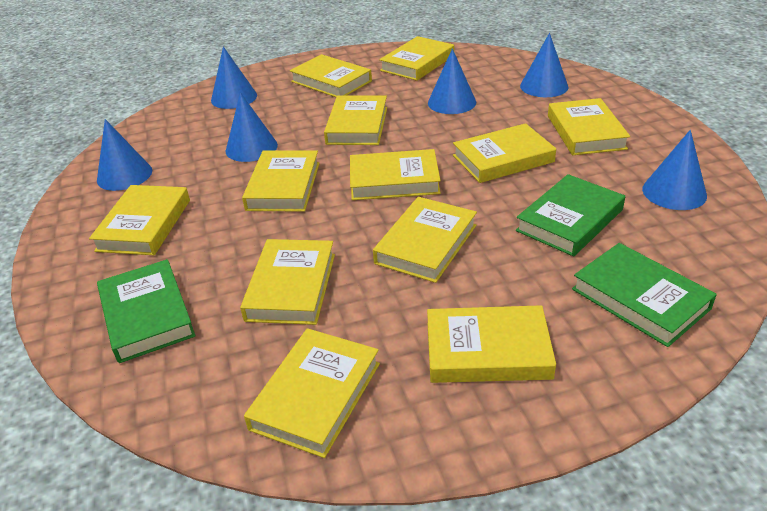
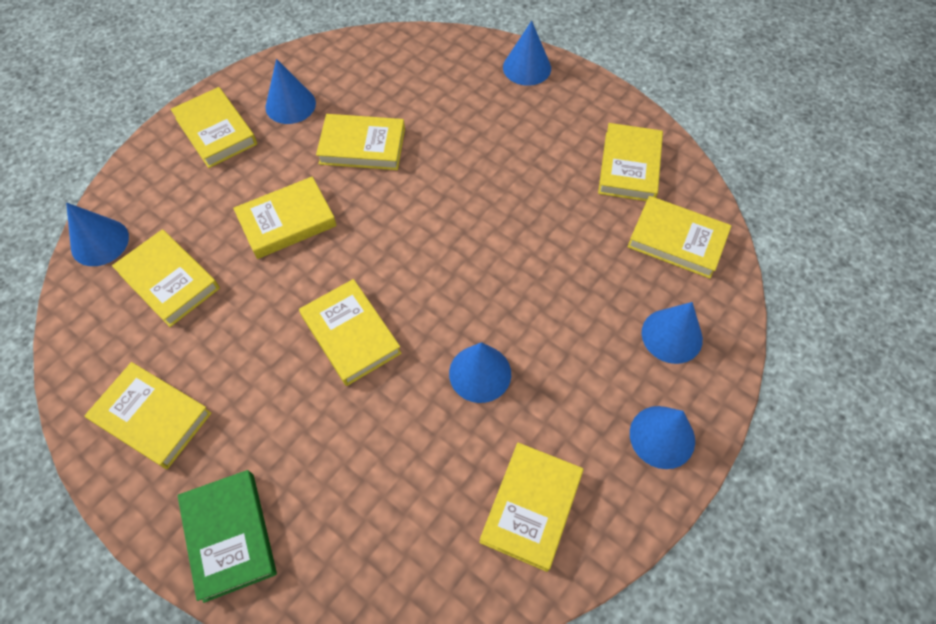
green book: 3 -> 1
yellow book: 12 -> 9

